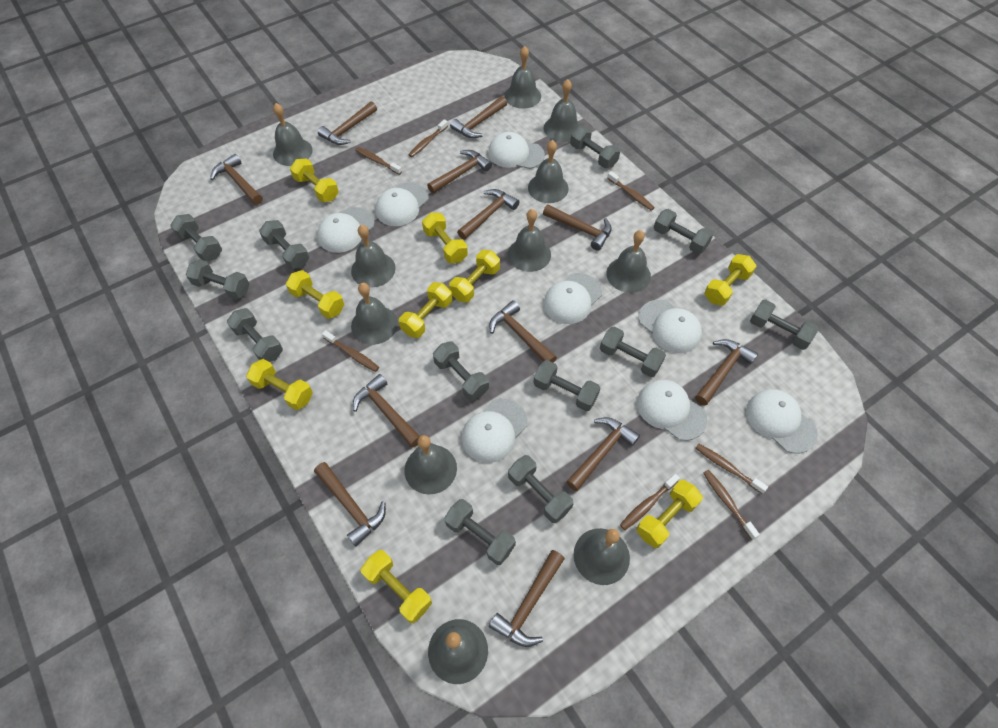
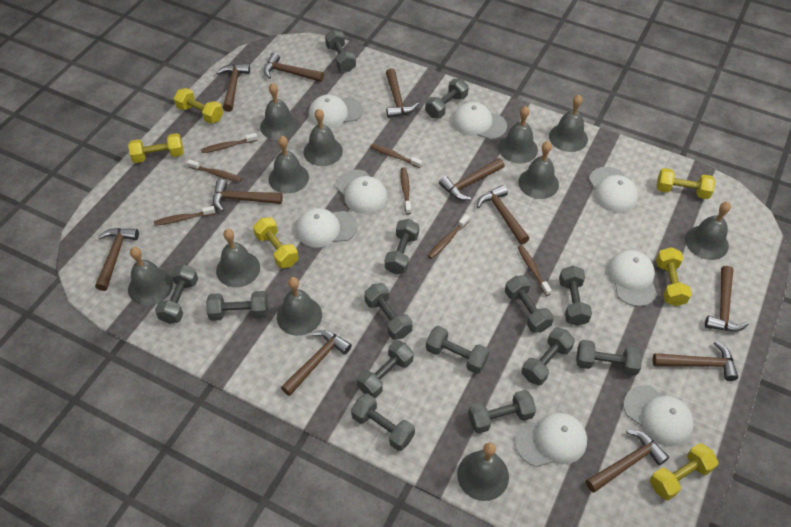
brown hammer: 12 -> 11
grey dumbbell: 12 -> 14
yellow dumbbell: 9 -> 6

